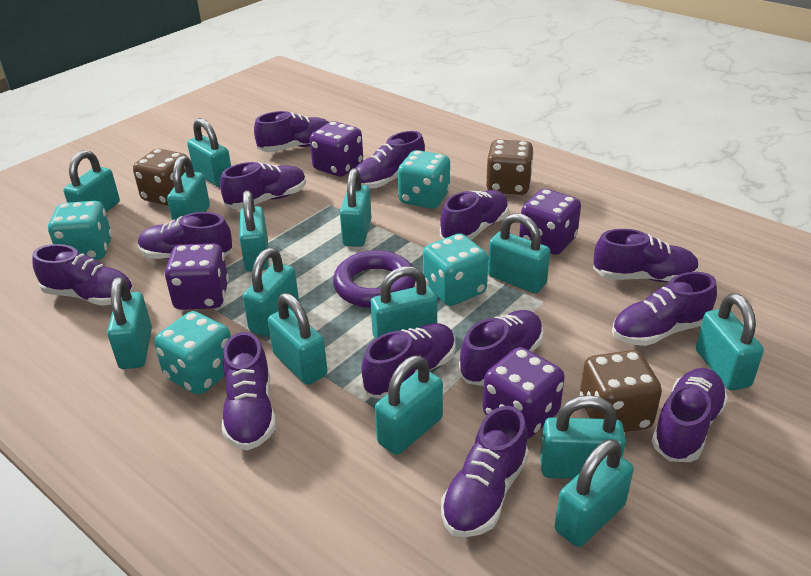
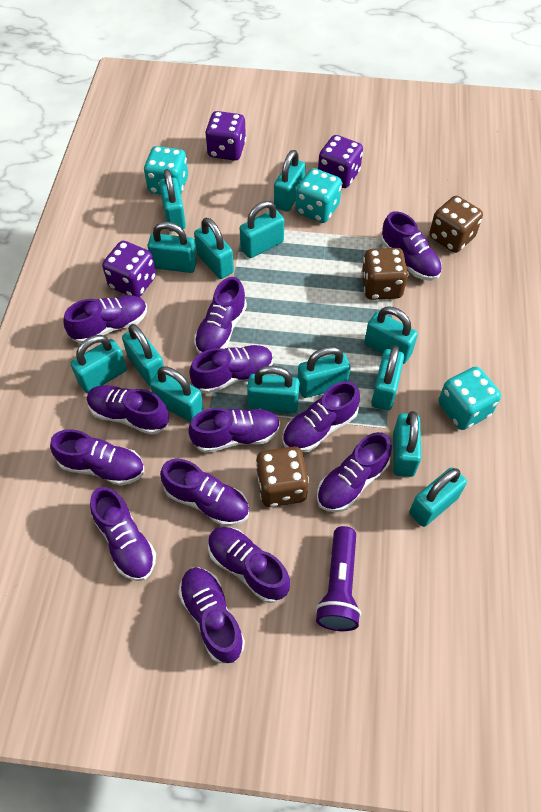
purple dice: 4 -> 3
purple flashlight: 0 -> 1
purple ring: 1 -> 0
turquoise dice: 4 -> 3

